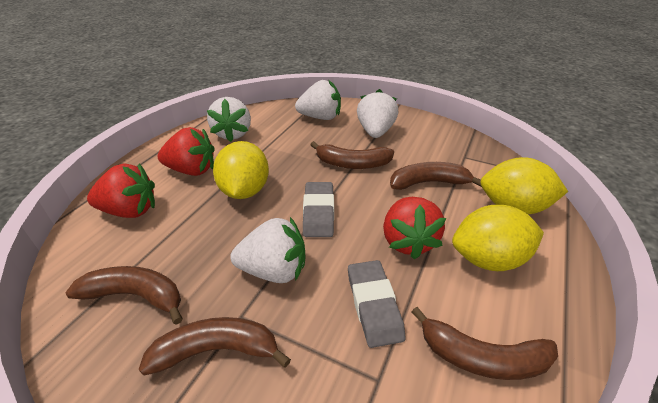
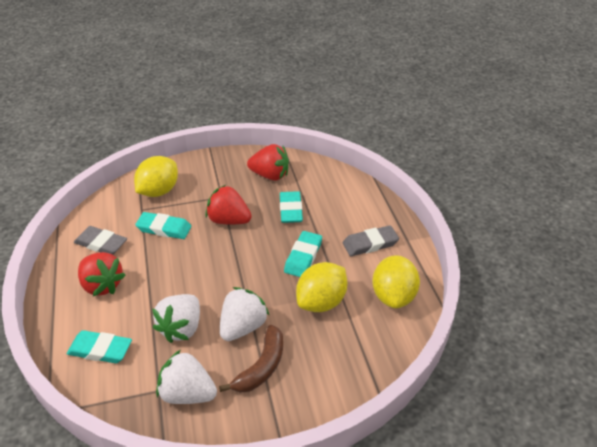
brown banana: 5 -> 1
turquoise eraser: 0 -> 4
white strawberry: 4 -> 3

